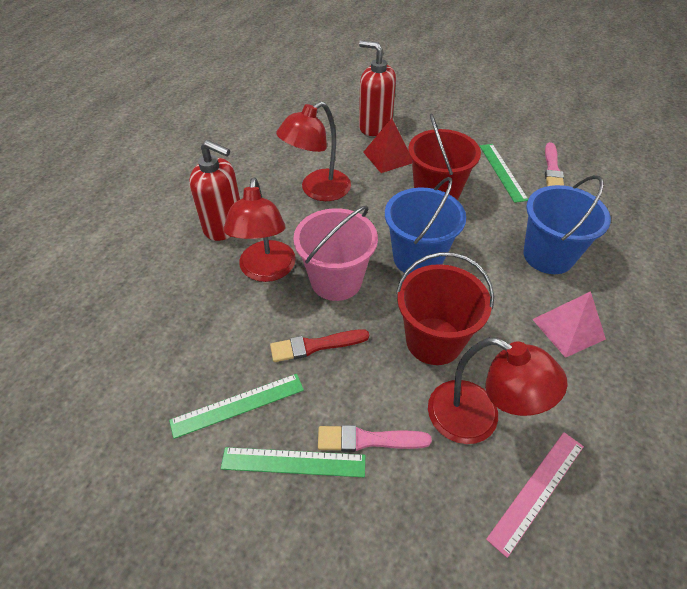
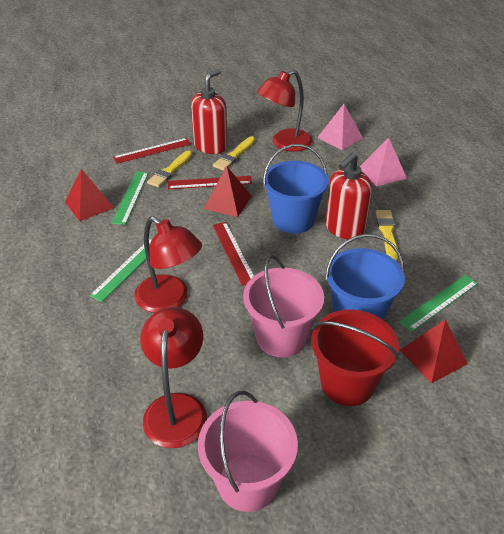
pink brush: 2 -> 0
pink bucket: 1 -> 2
pink pyramid: 1 -> 2
pink ruler: 1 -> 0
red brush: 1 -> 0
red bucket: 2 -> 1
red pyramid: 1 -> 3
red ruler: 0 -> 3
yellow brush: 0 -> 3

